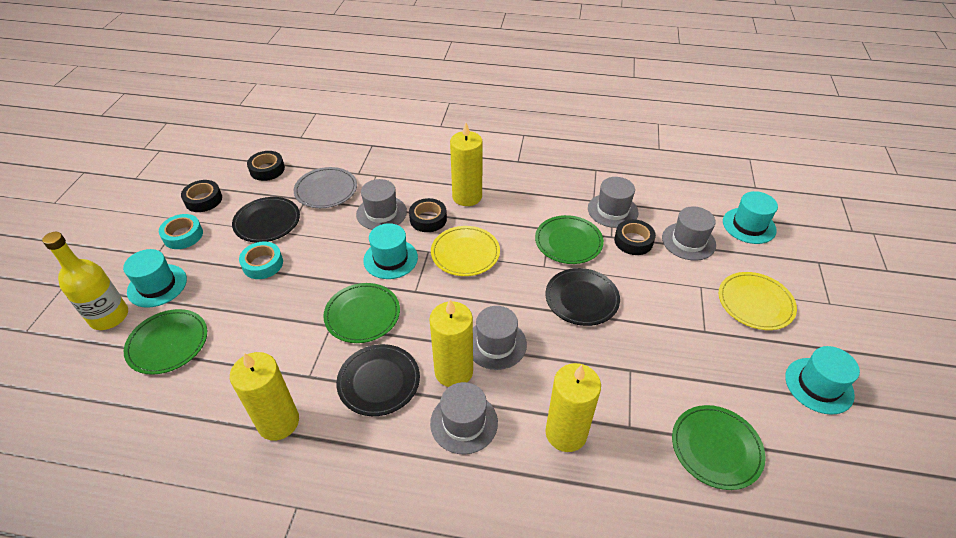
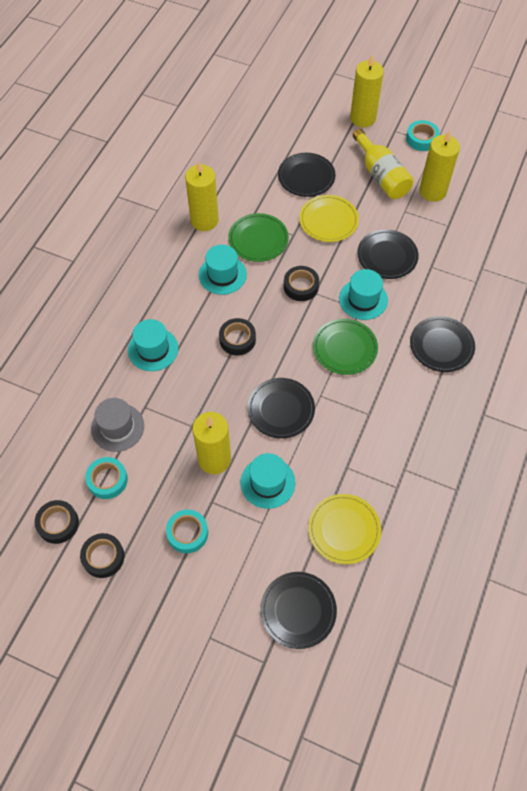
black plate: 3 -> 5
green plate: 4 -> 2
grey hat: 5 -> 1
grey plate: 1 -> 0
turquoise tape: 2 -> 3

